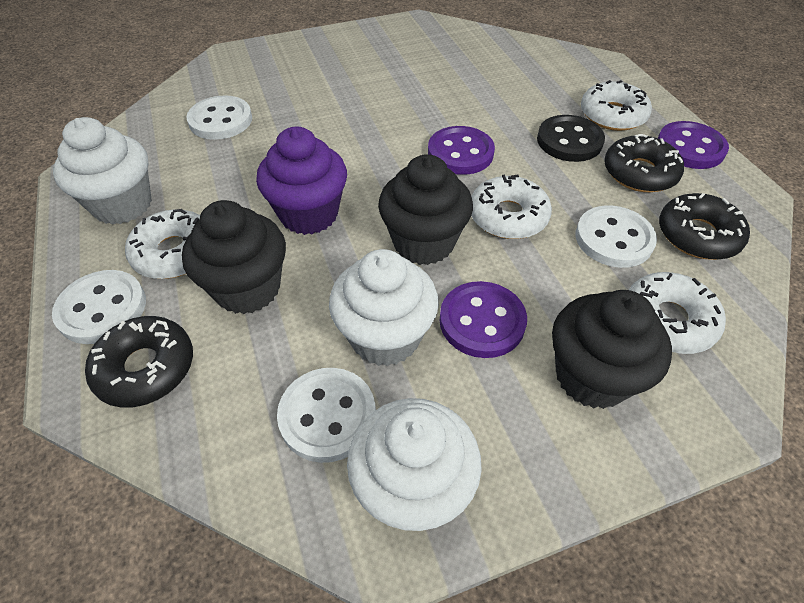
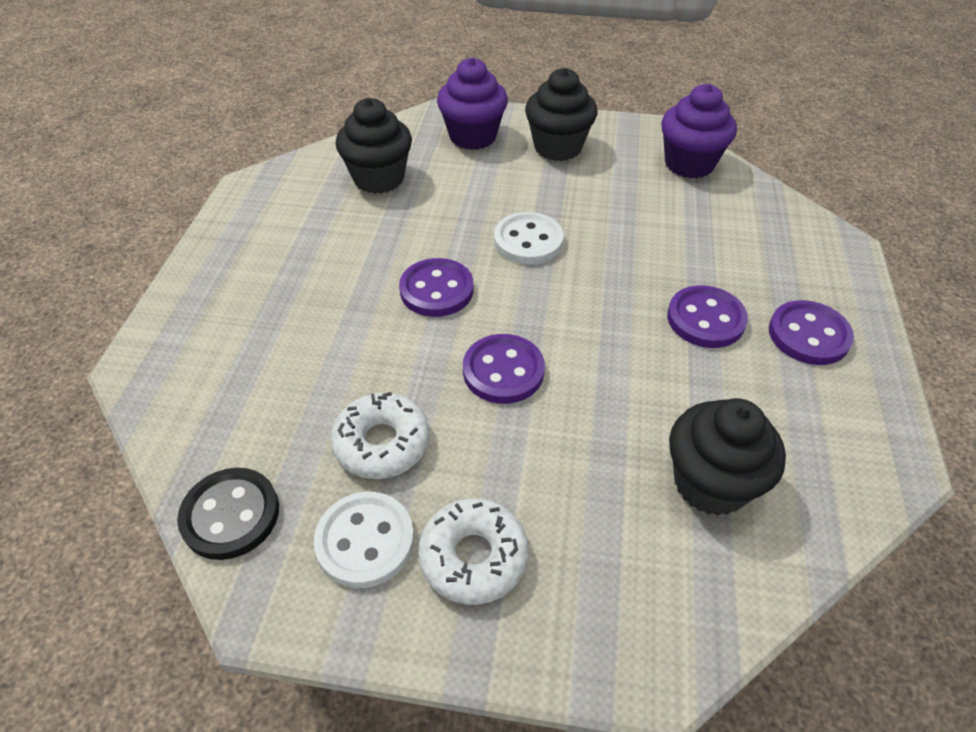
black donut: 3 -> 0
purple button: 3 -> 4
purple cupcake: 1 -> 2
white button: 4 -> 2
white cupcake: 3 -> 0
white donut: 4 -> 2

